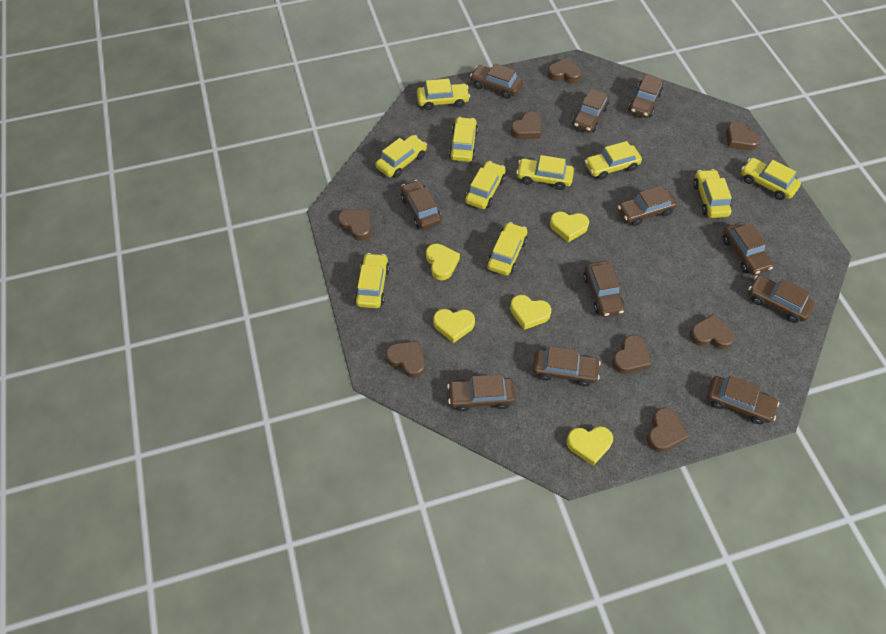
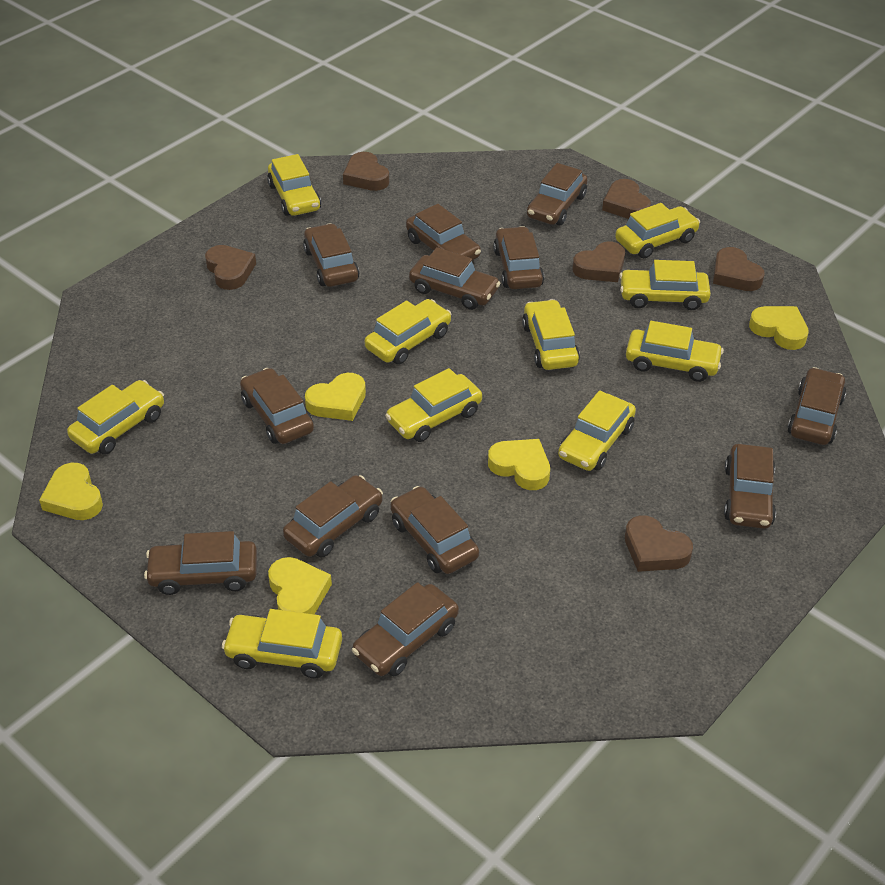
brown car: 11 -> 12
brown heart: 8 -> 6

